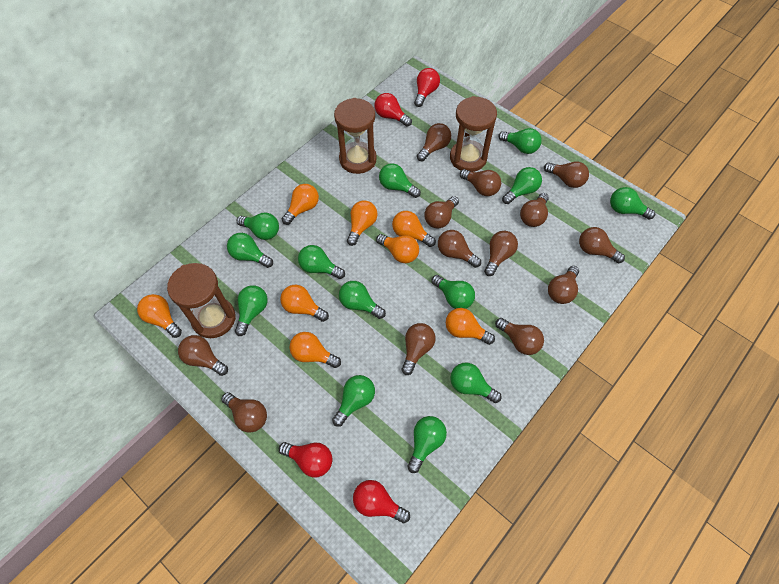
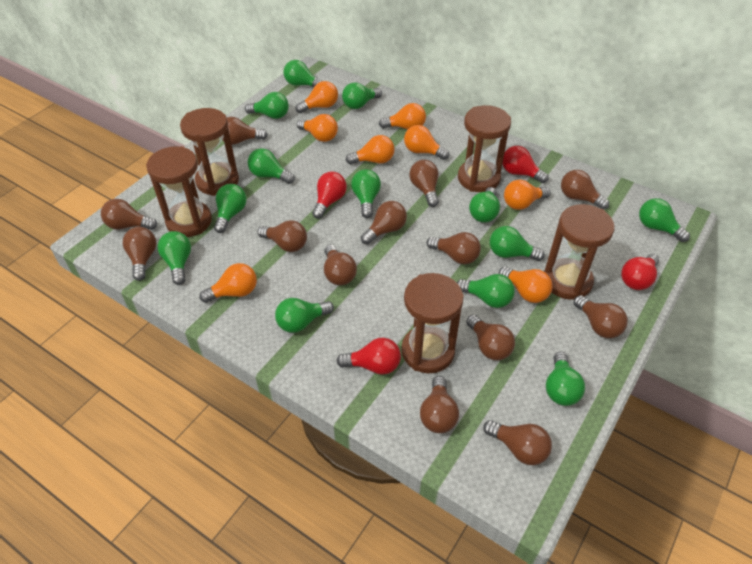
brown hourglass: 3 -> 5

